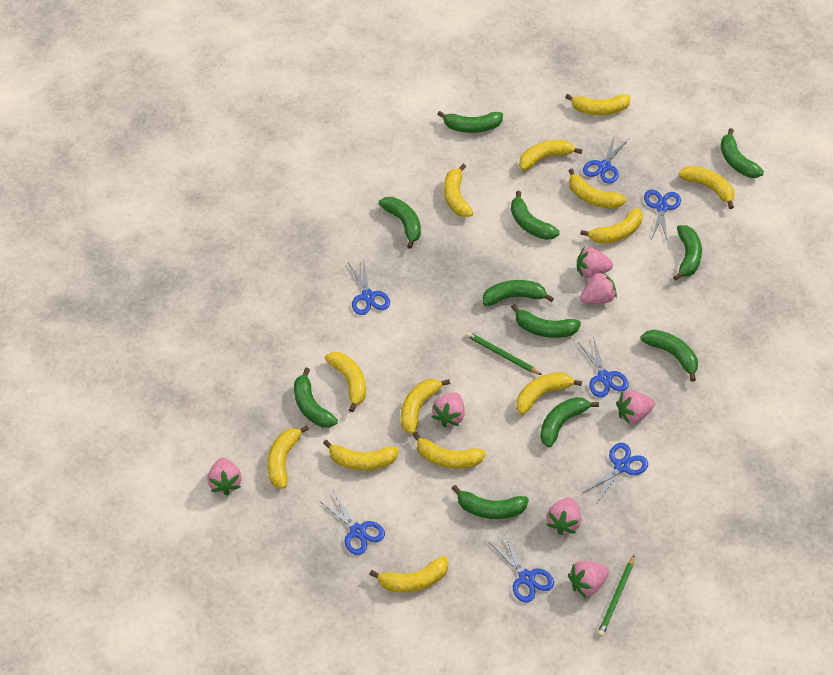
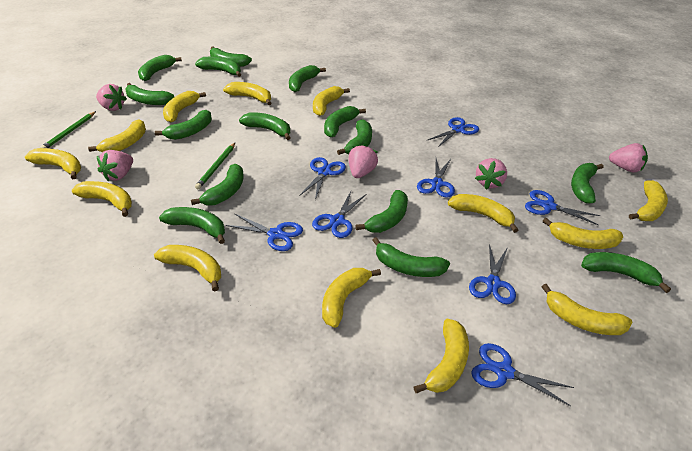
blue scissors: 7 -> 8
green banana: 11 -> 15
pink strawberry: 7 -> 5

